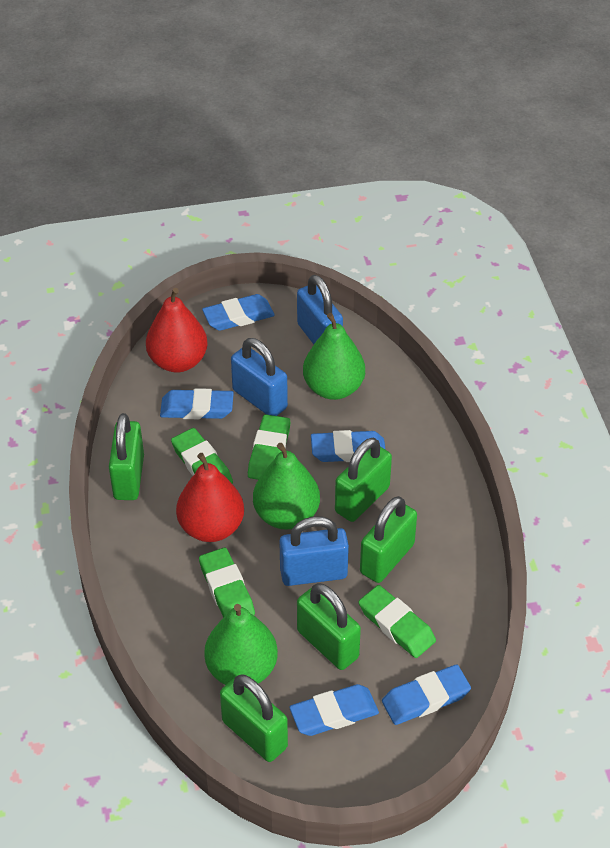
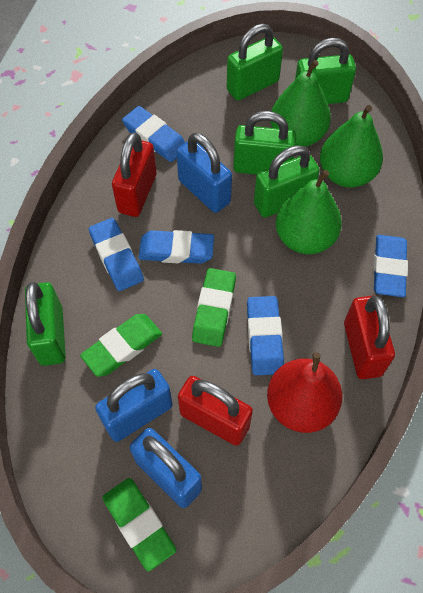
green eraser: 4 -> 3
red padlock: 0 -> 3
red pear: 2 -> 1

